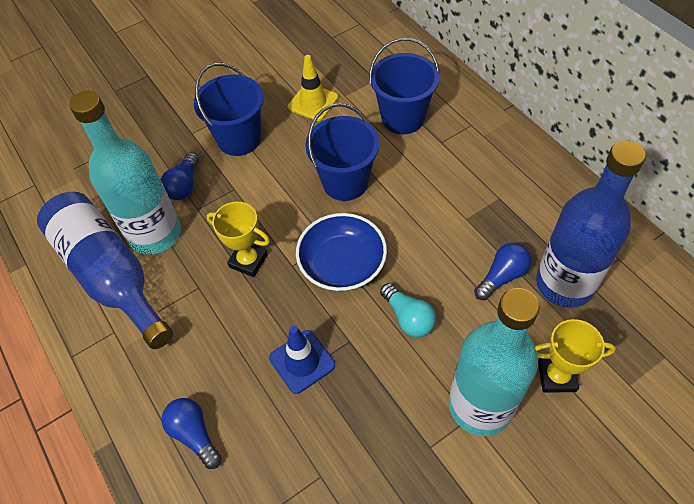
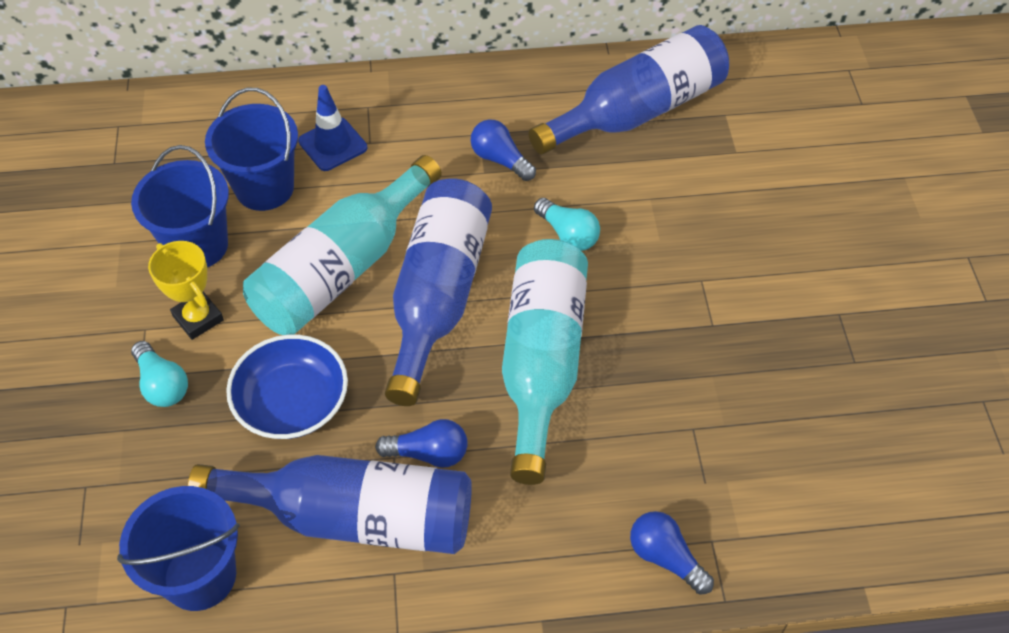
blue bottle: 2 -> 3
turquoise light bulb: 1 -> 2
yellow traffic cone: 1 -> 0
yellow trophy: 2 -> 1

